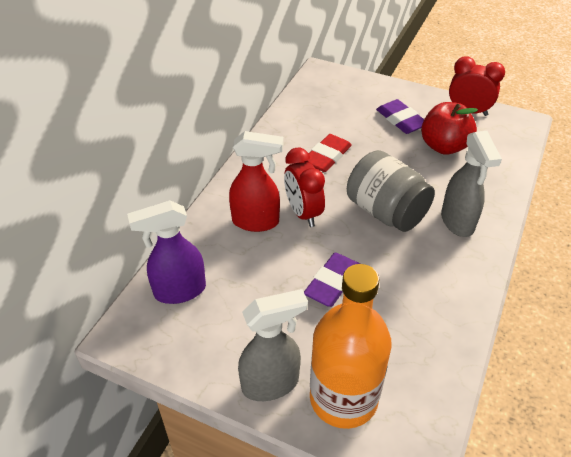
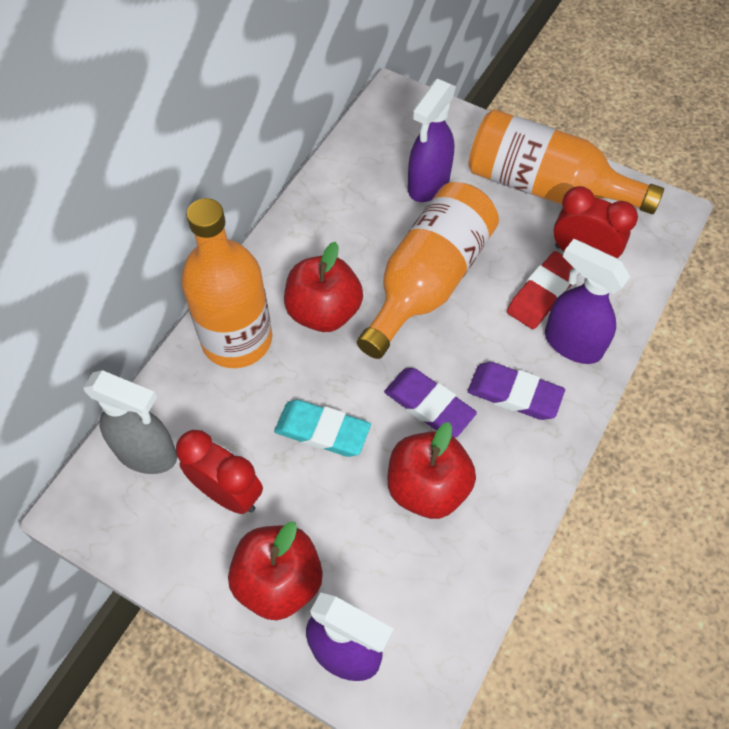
grey jar: 1 -> 0
grey spray bottle: 2 -> 1
orange bottle: 1 -> 3
purple spray bottle: 1 -> 3
red apple: 1 -> 3
red spray bottle: 1 -> 0
turquoise eraser: 0 -> 1

